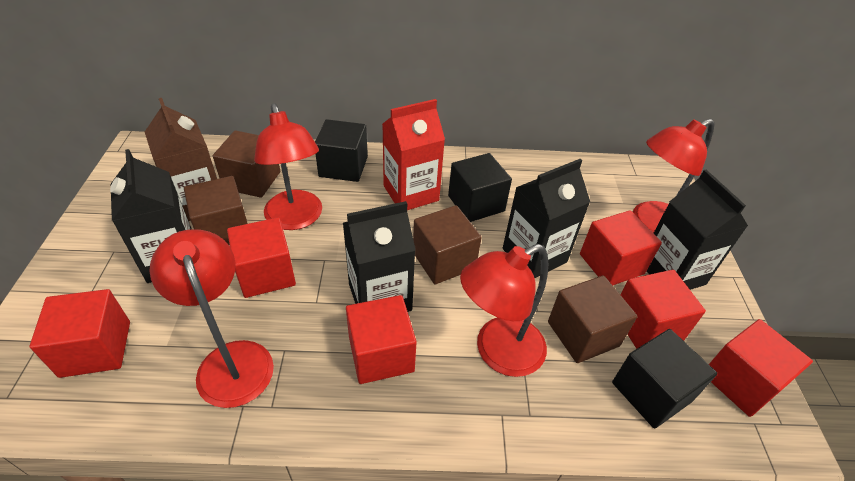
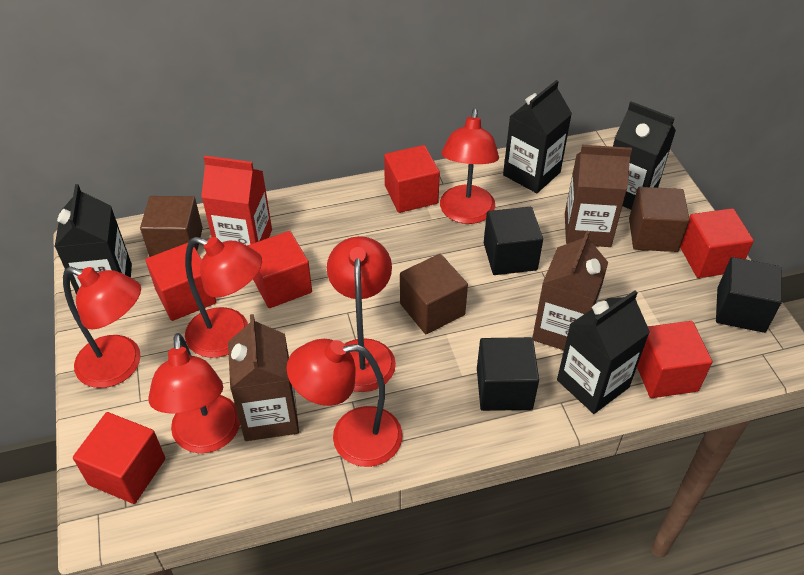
brown carton: 1 -> 3
brown cube: 4 -> 3
red lamp: 4 -> 6

